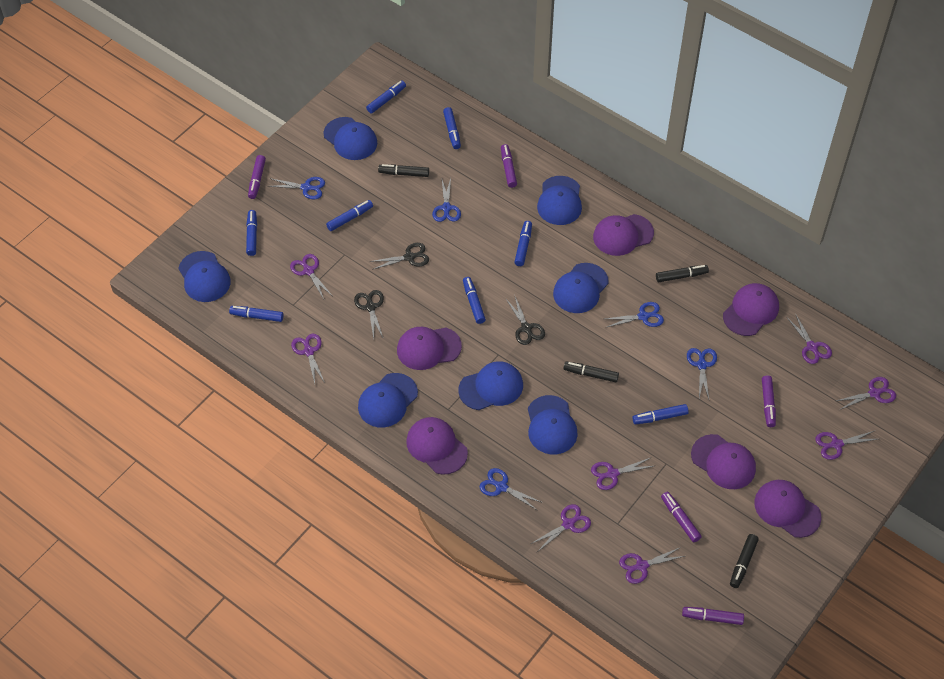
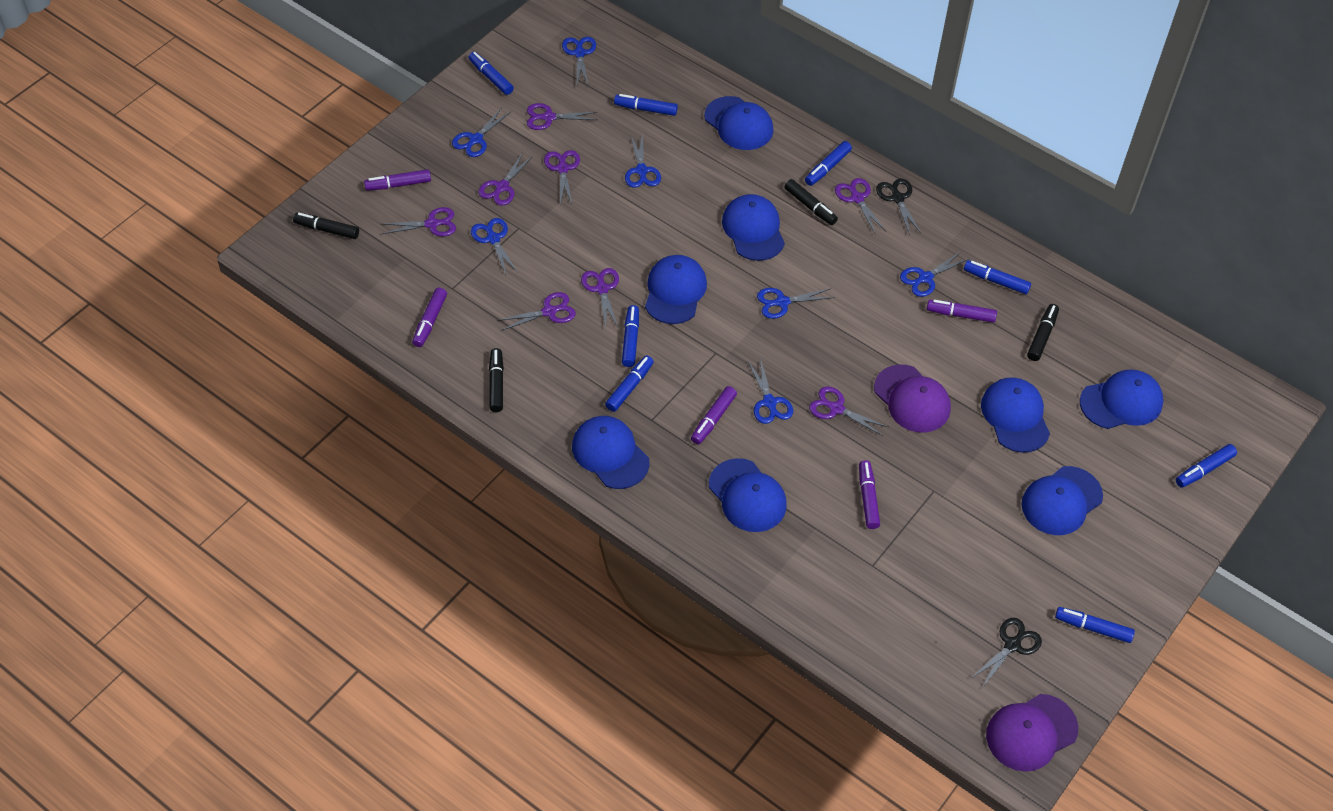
black scissors: 3 -> 2
blue cap: 7 -> 8
blue scissors: 5 -> 7
purple cap: 6 -> 2

